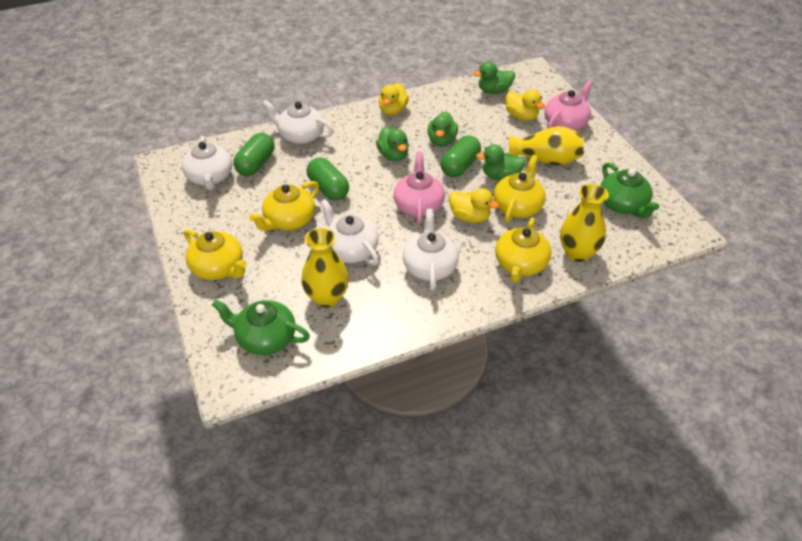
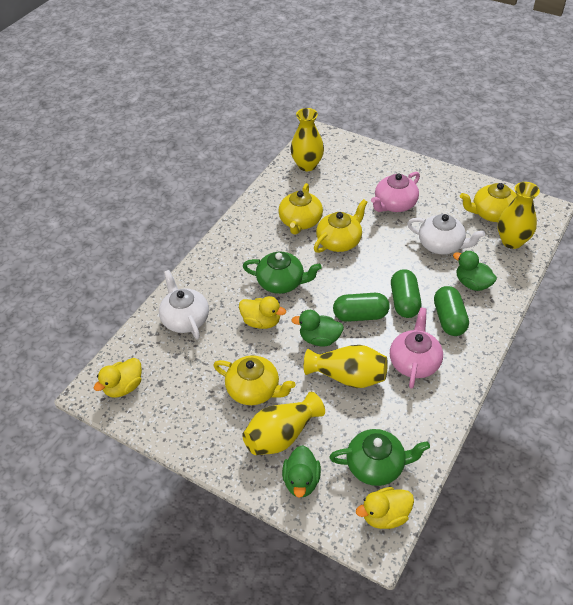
green duck: 4 -> 3
white teapot: 4 -> 2
yellow vase: 3 -> 4

